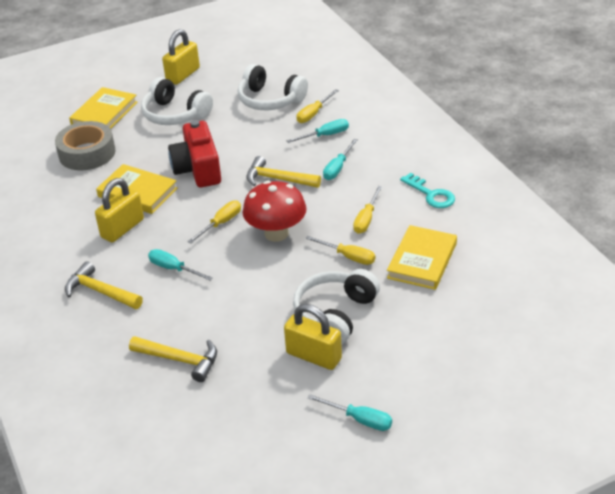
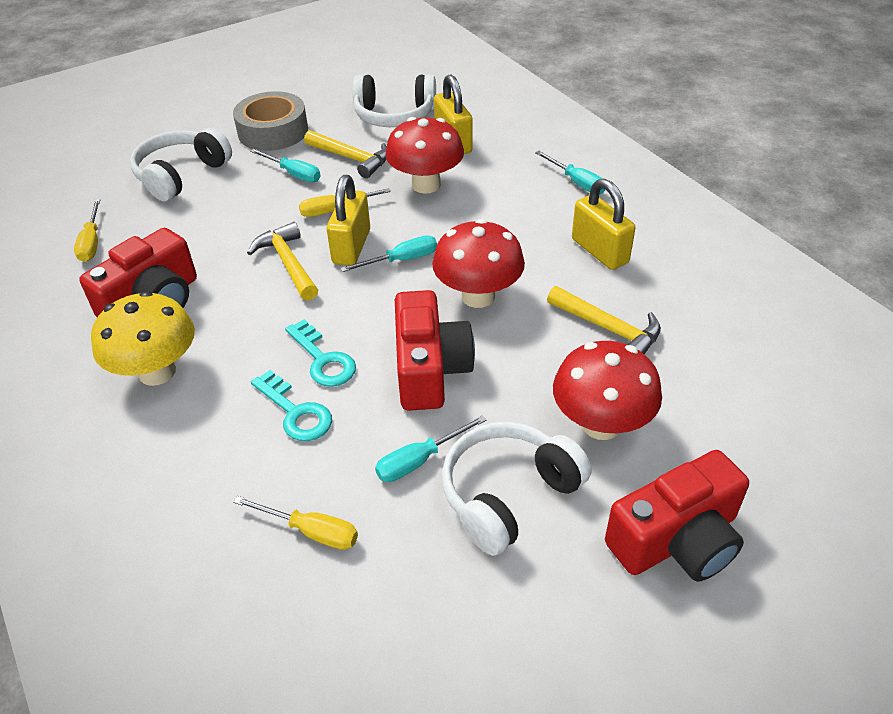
red camera: 1 -> 3
red mushroom: 1 -> 3
turquoise key: 1 -> 2
yellow book: 3 -> 0
yellow mushroom: 0 -> 1
yellow screwdriver: 4 -> 3

